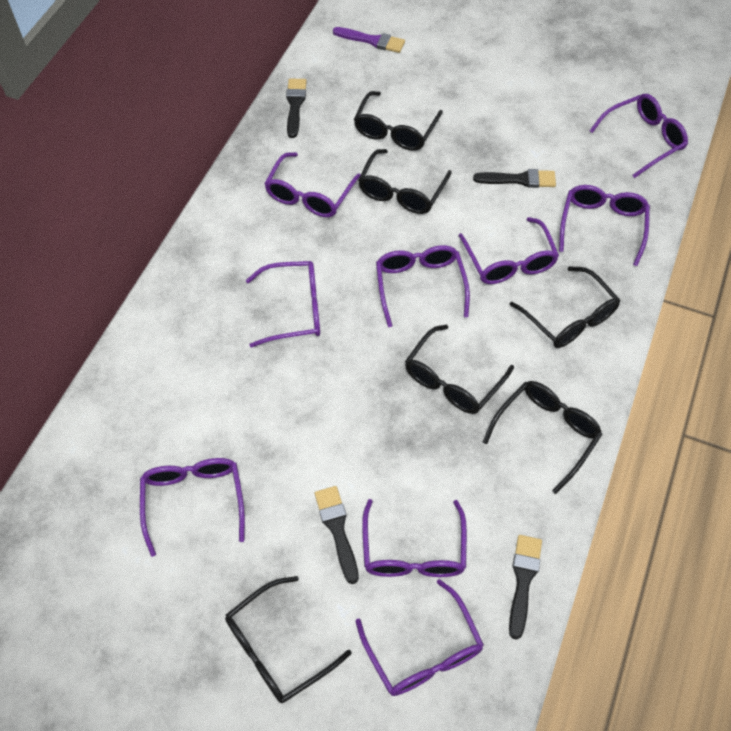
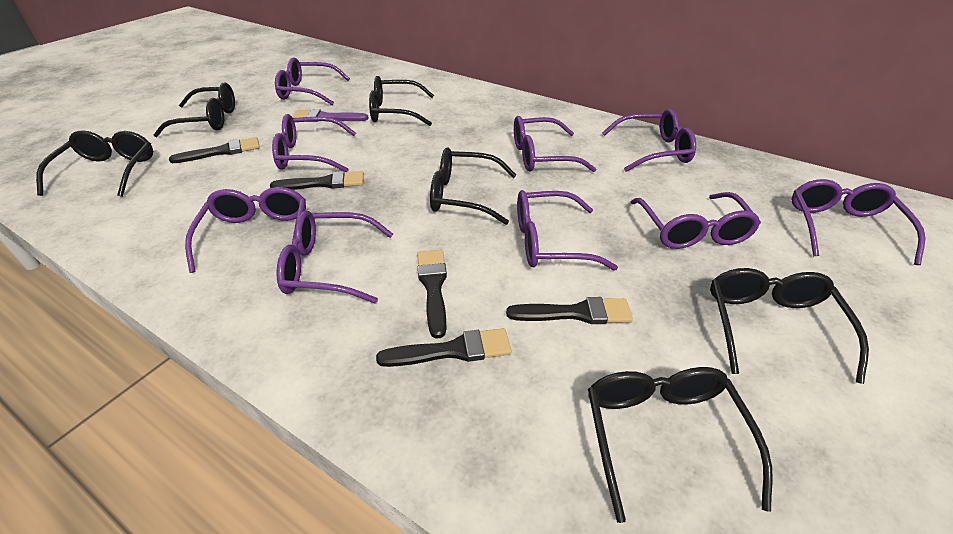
black brush: 4 -> 5

